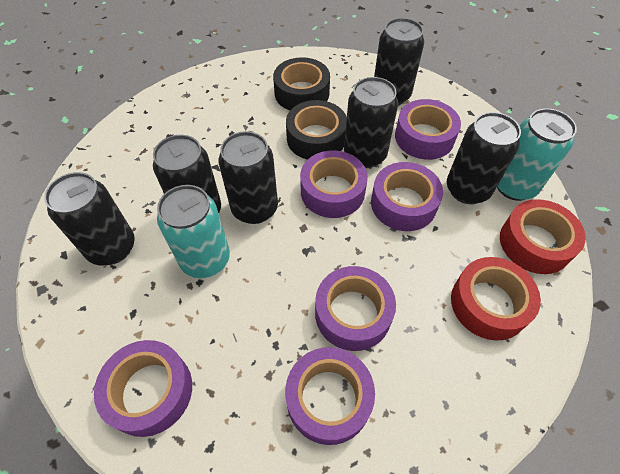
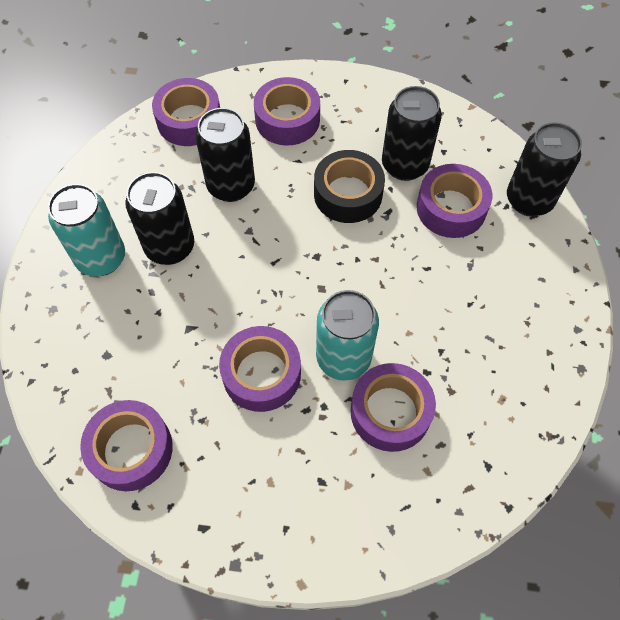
black can: 6 -> 4
black tape: 2 -> 1
red tape: 2 -> 0

